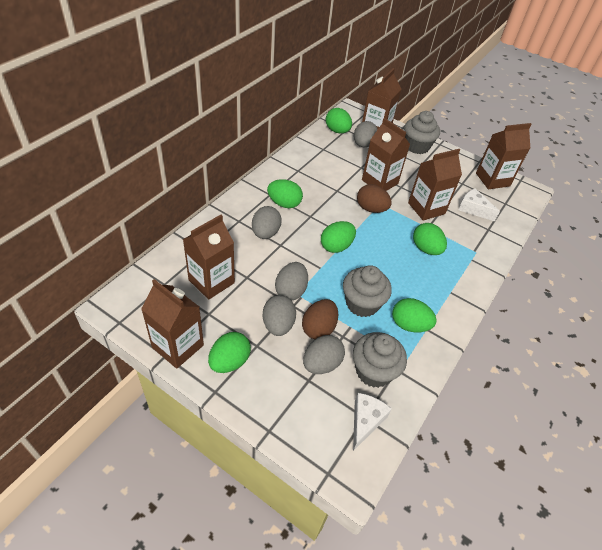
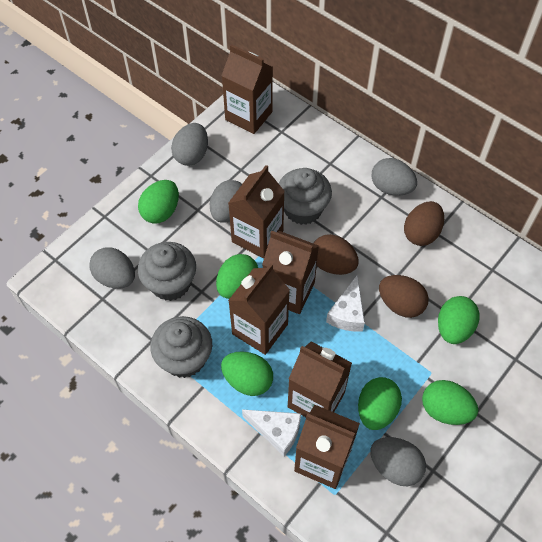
brown egg: 2 -> 3

